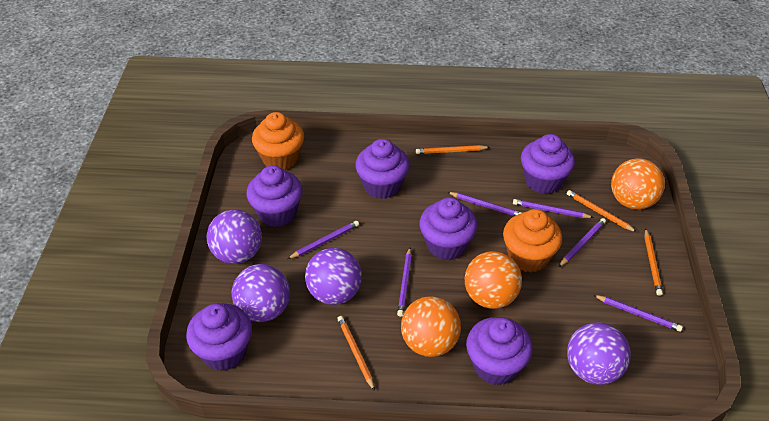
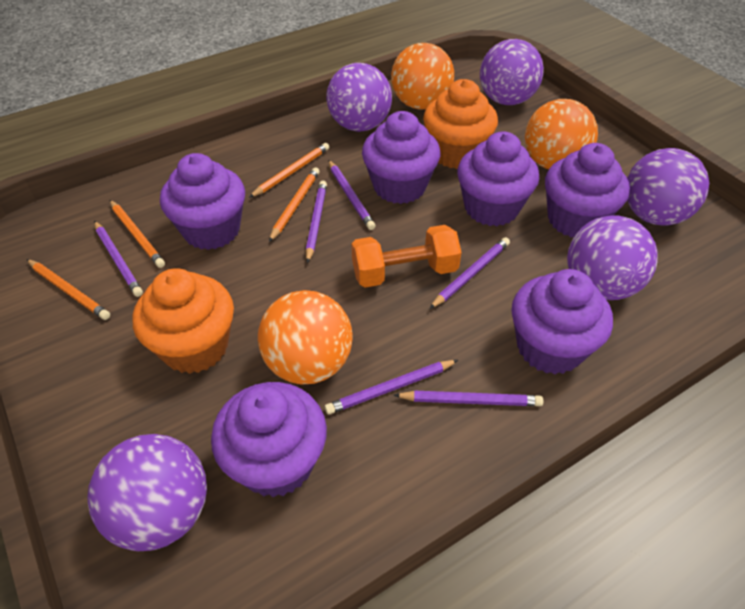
orange dumbbell: 0 -> 1
purple ball: 4 -> 5

